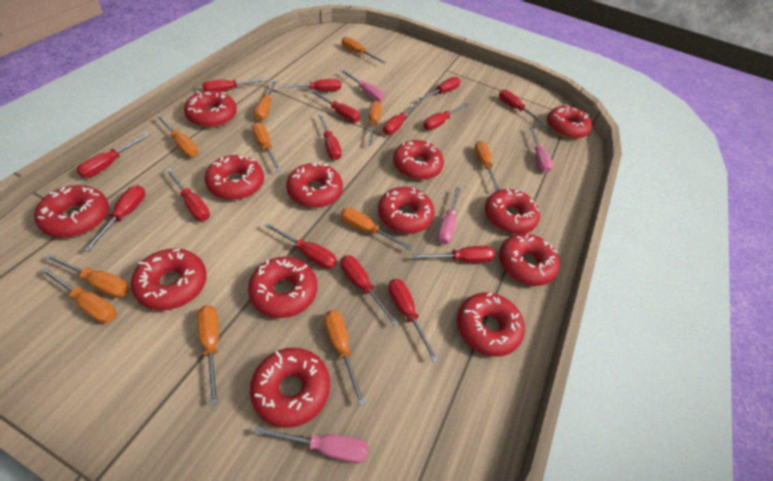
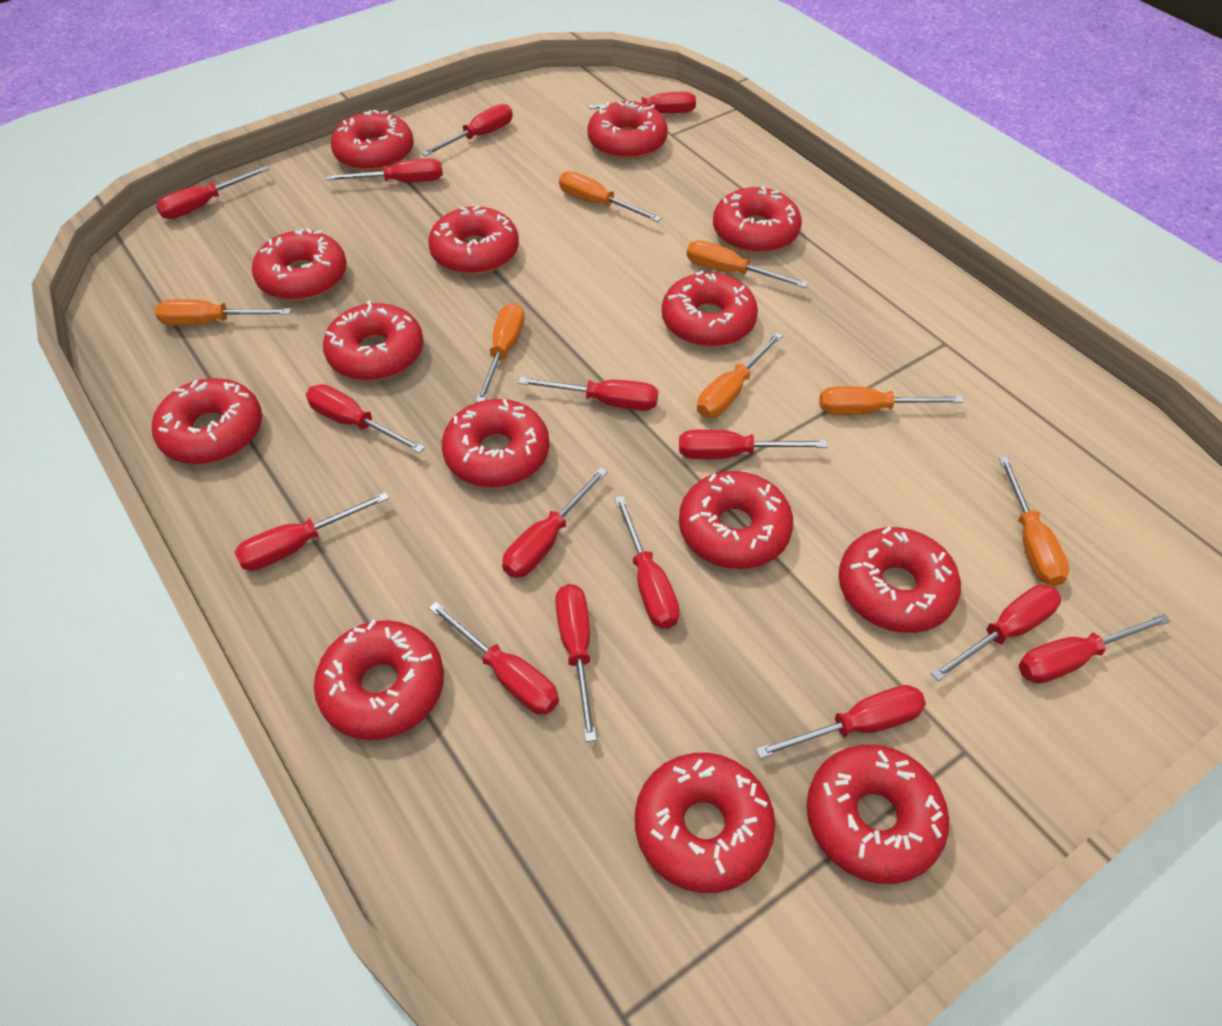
orange screwdriver: 11 -> 7
pink screwdriver: 4 -> 0
red donut: 13 -> 14

